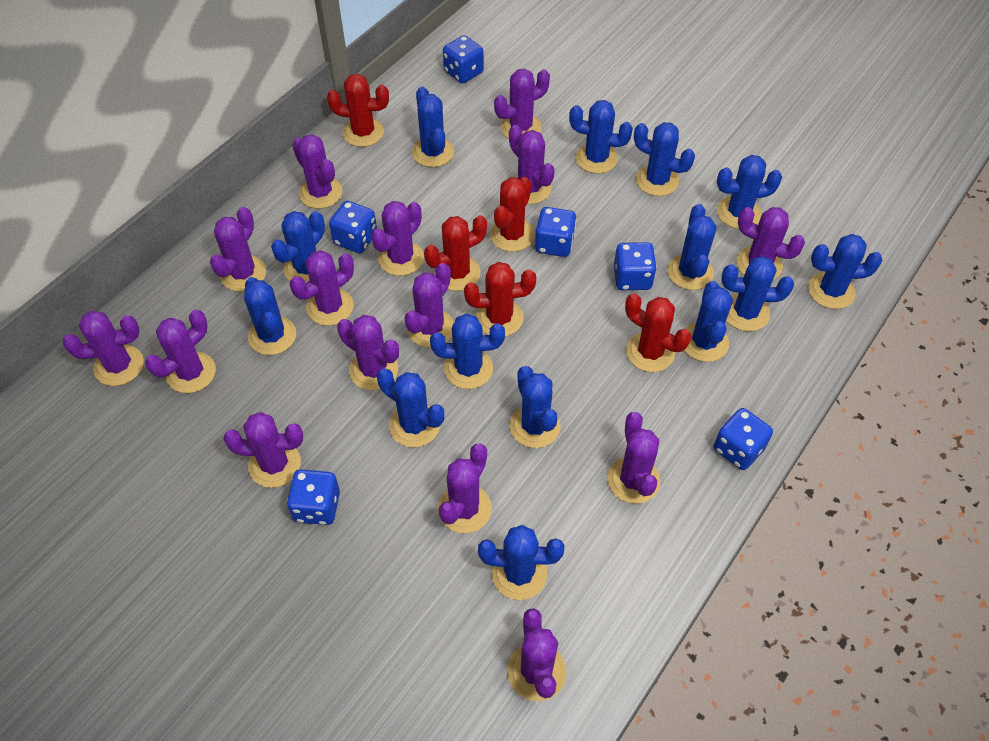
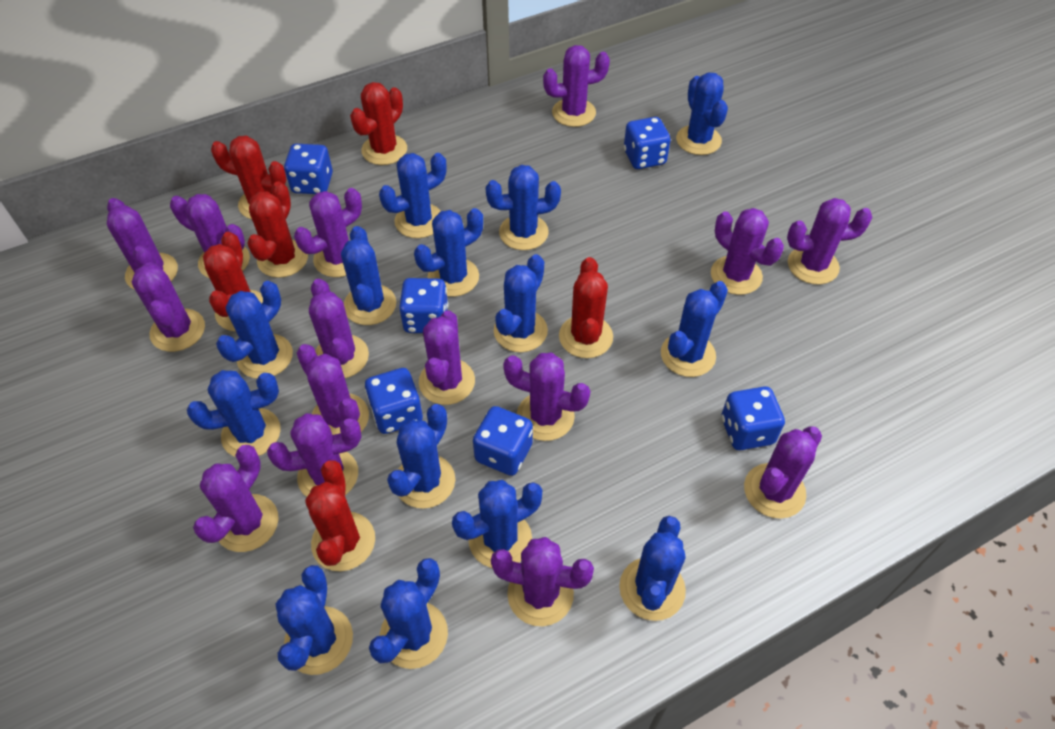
red cactus: 5 -> 6

